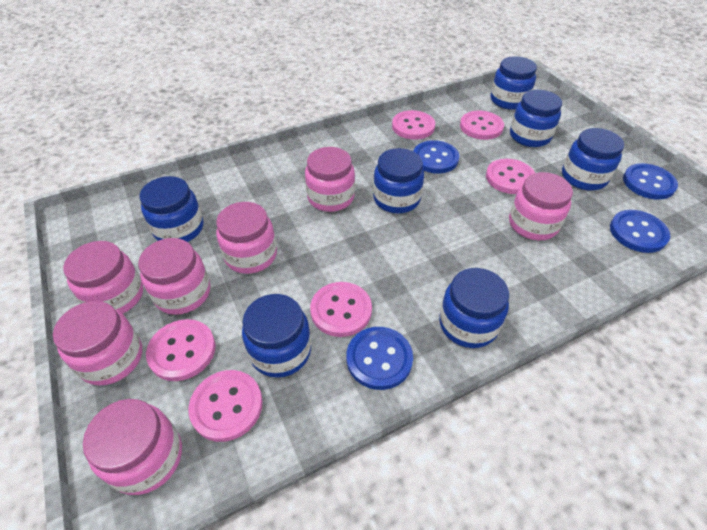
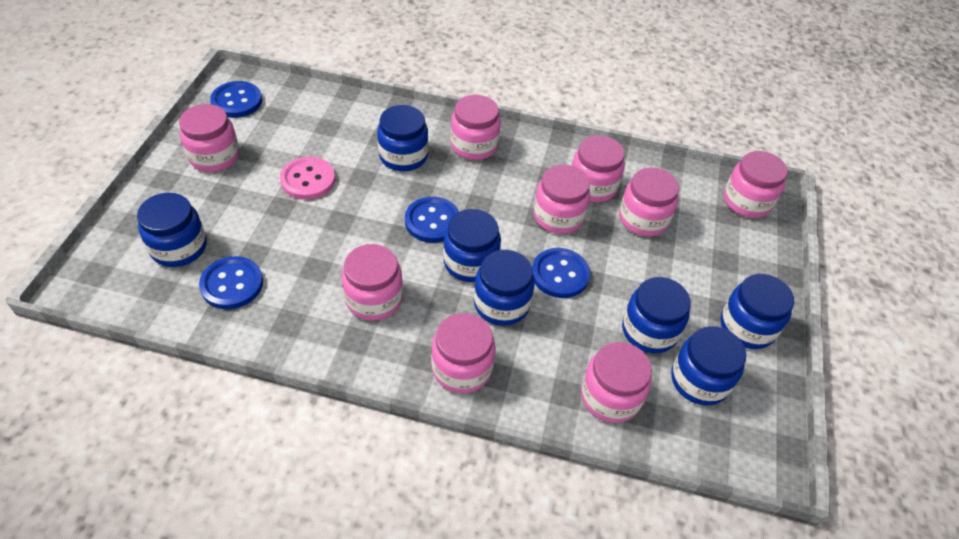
pink button: 6 -> 1
pink jar: 7 -> 9

